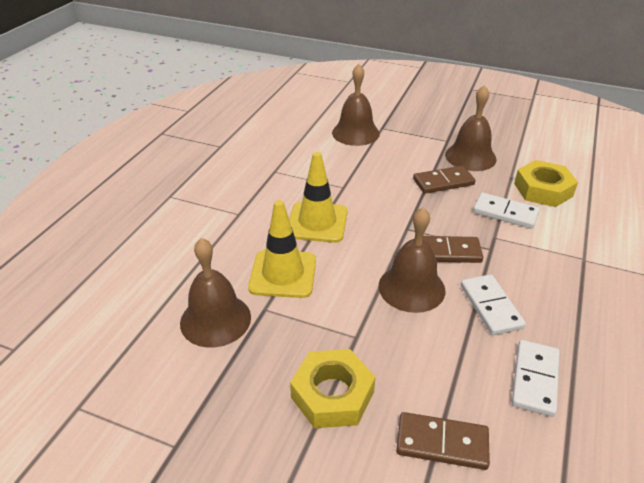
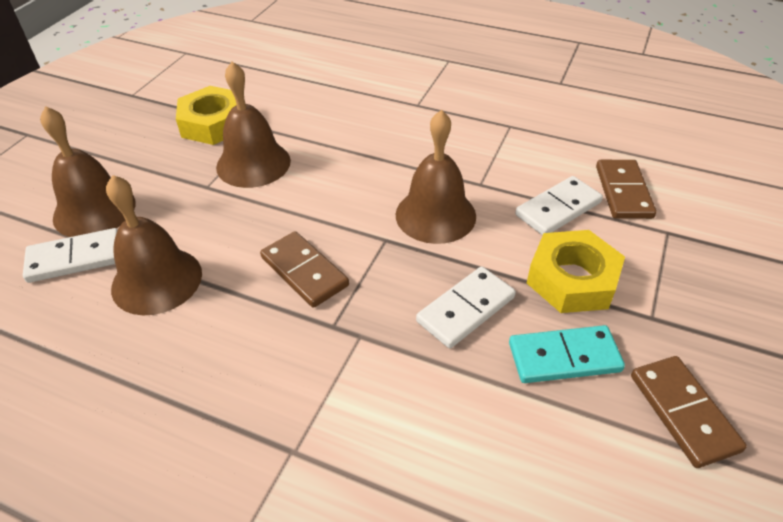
turquoise domino: 0 -> 1
yellow traffic cone: 2 -> 0

